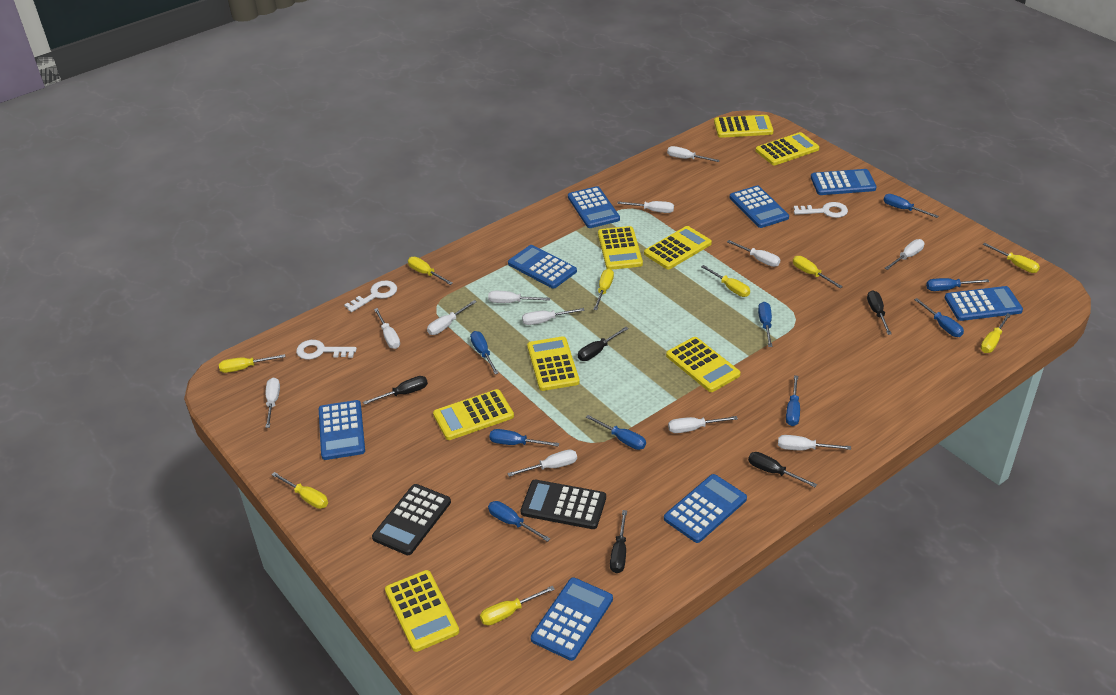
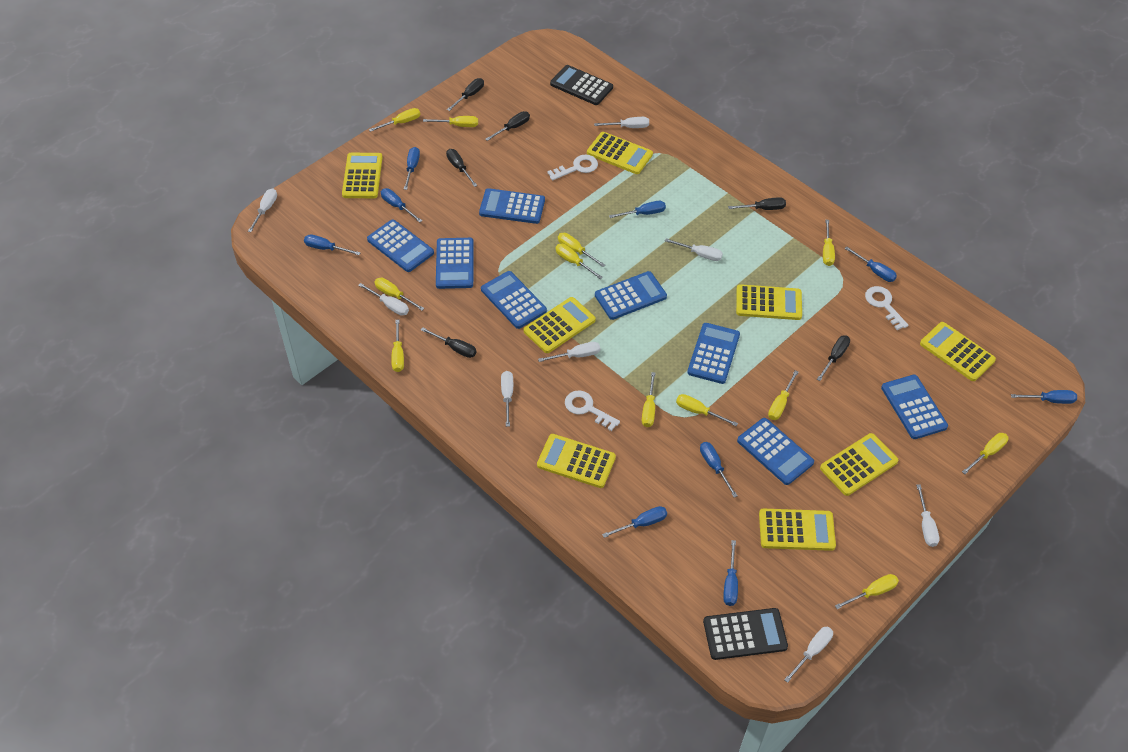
black screwdriver: 5 -> 6
white screwdriver: 12 -> 8
yellow screwdriver: 9 -> 12

